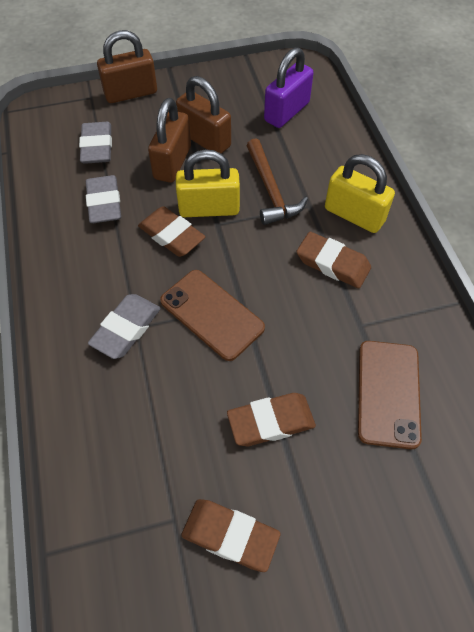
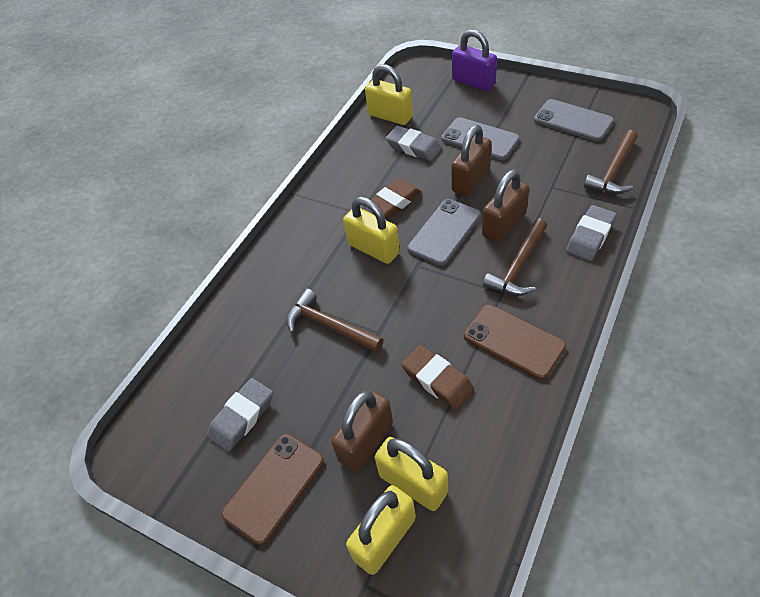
brown eraser: 4 -> 2
brown hammer: 1 -> 3
grey phone: 0 -> 3
yellow padlock: 2 -> 4

